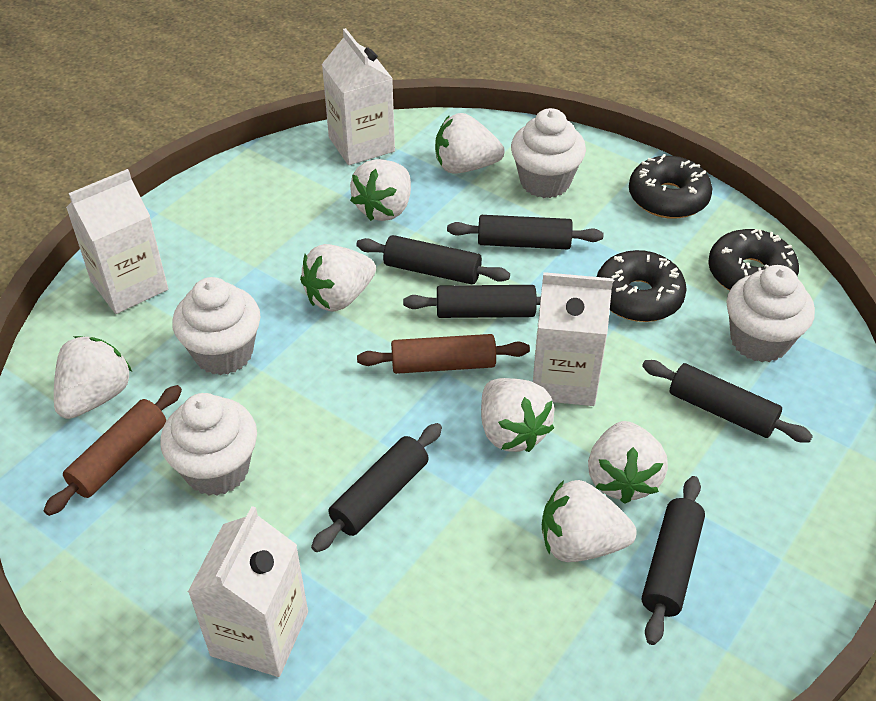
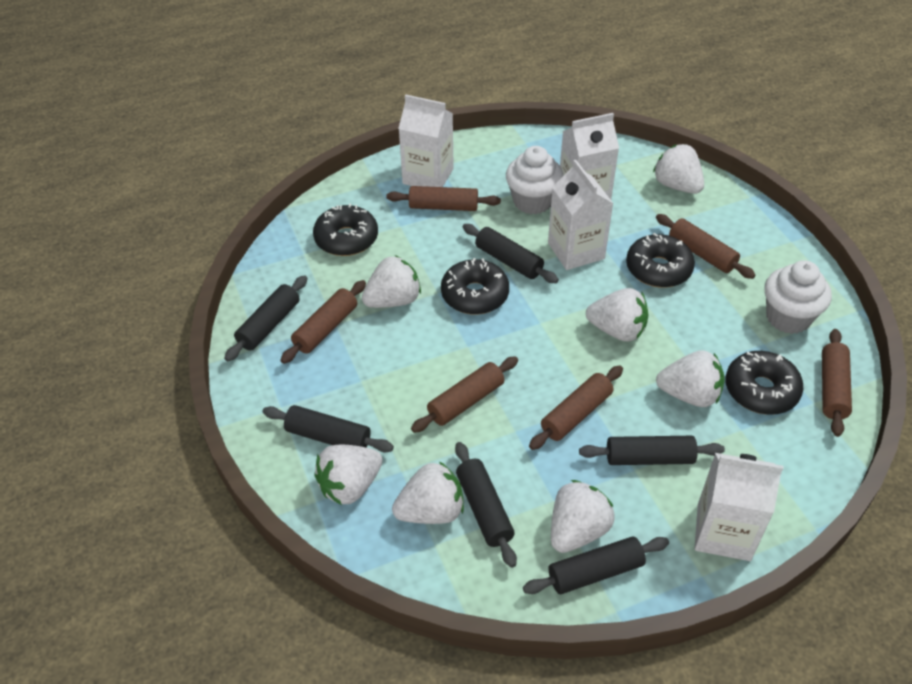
black donut: 3 -> 4
brown rolling pin: 2 -> 6
white cupcake: 4 -> 2

